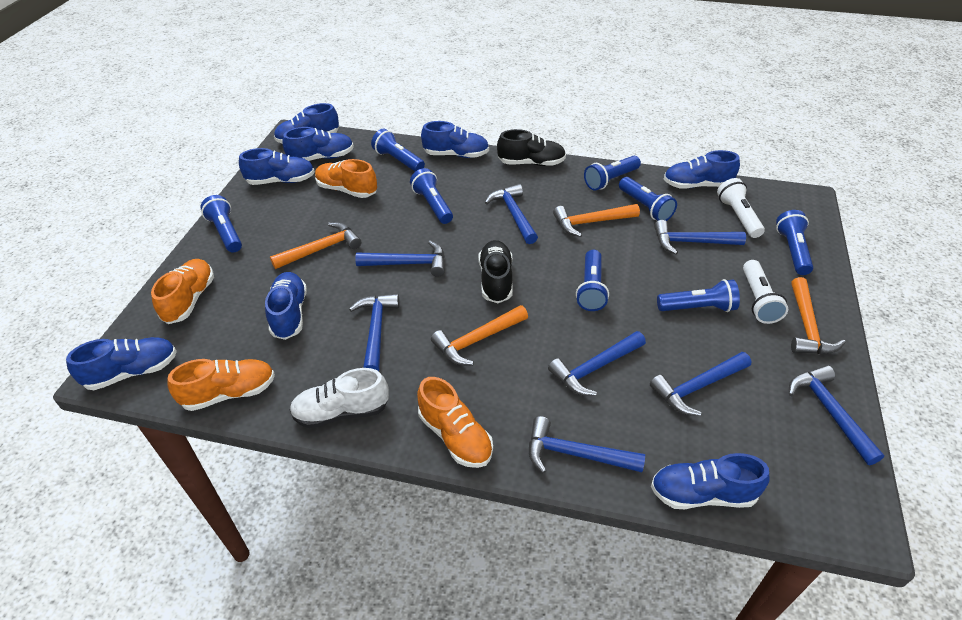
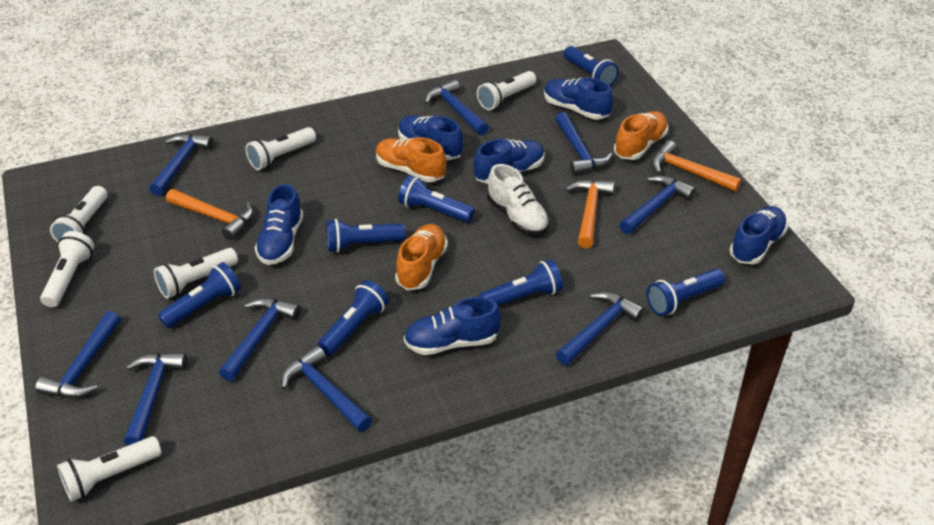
black shoe: 2 -> 0
blue flashlight: 8 -> 7
blue hammer: 8 -> 9
blue shoe: 8 -> 6
orange hammer: 4 -> 3
orange shoe: 4 -> 3
white flashlight: 2 -> 6

